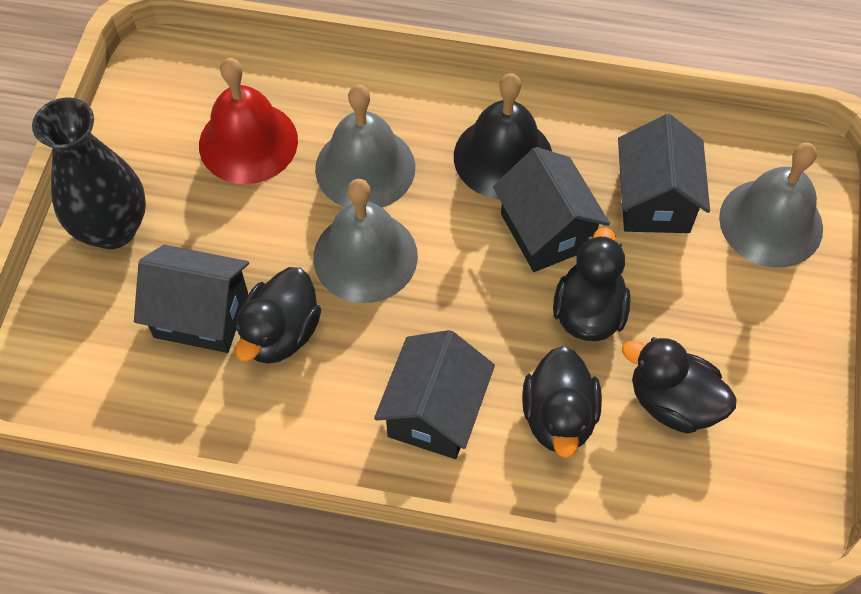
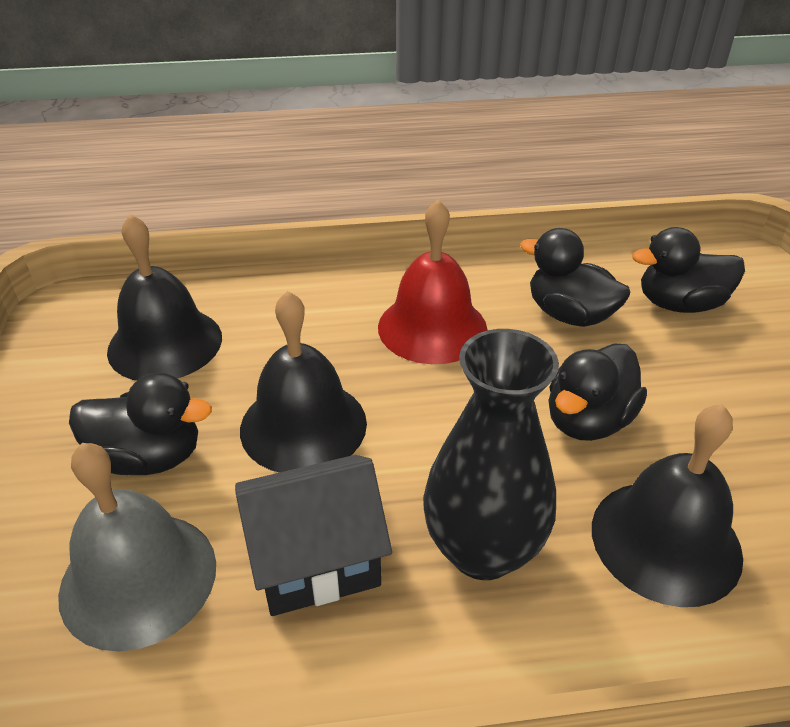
black bell: 1 -> 3
black house: 4 -> 1
grey bell: 3 -> 1

